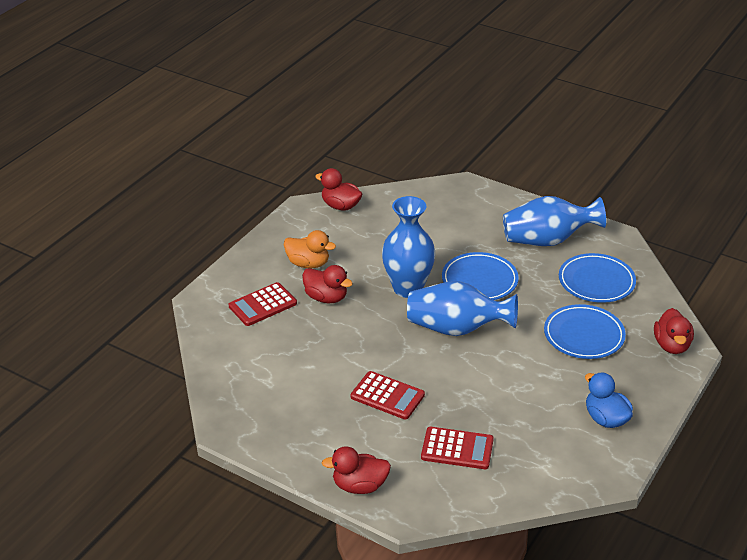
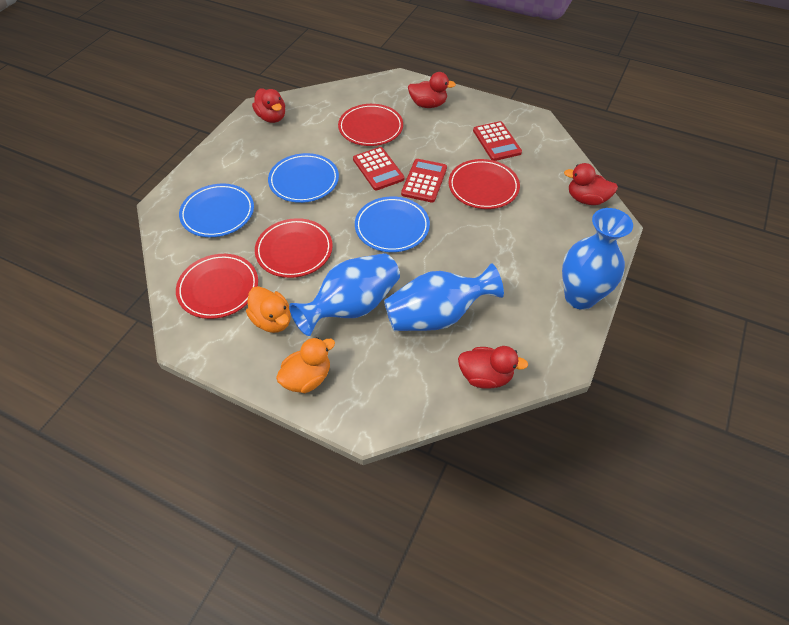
blue duck: 1 -> 0
orange duck: 1 -> 2
red plate: 0 -> 4

